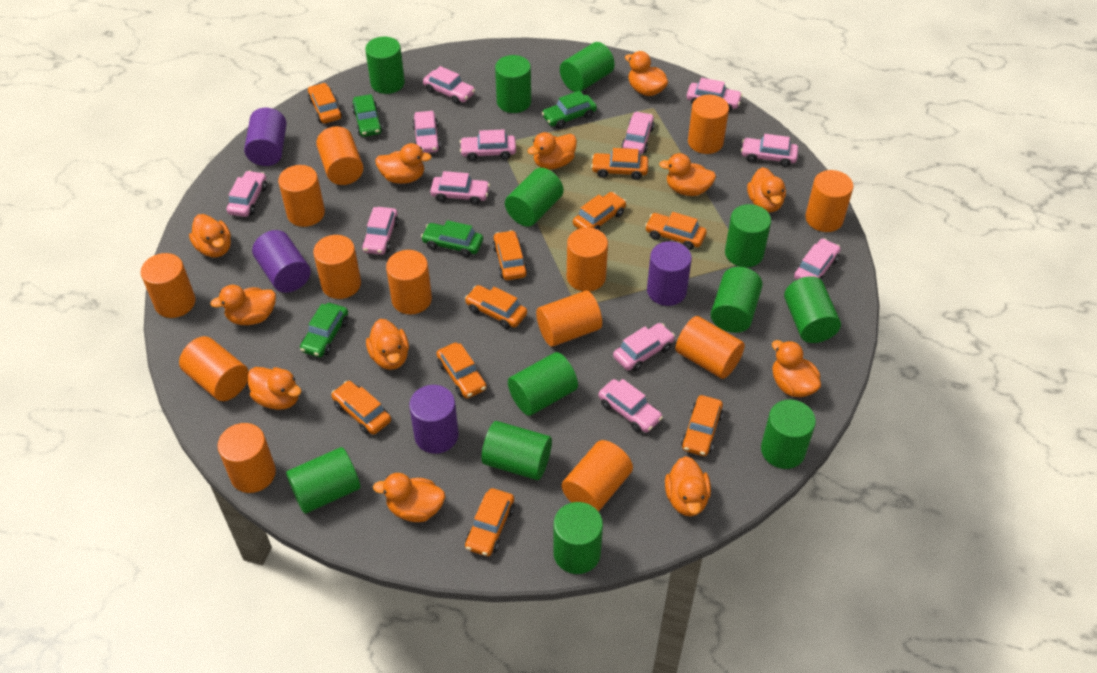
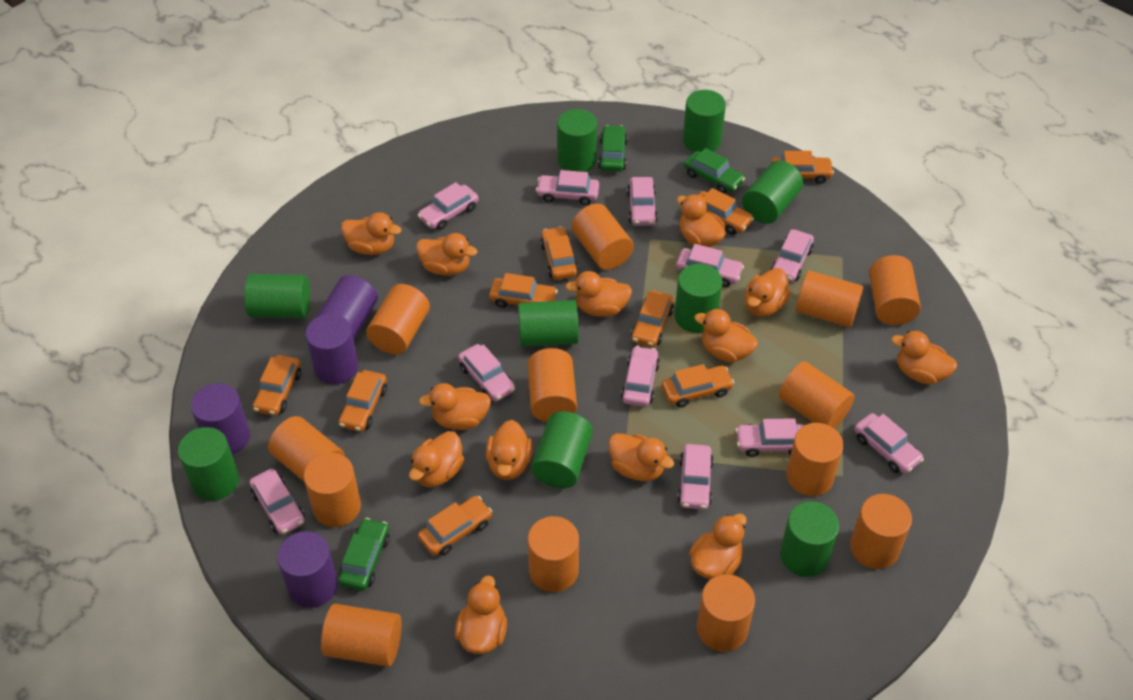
green car: 4 -> 3
green cylinder: 12 -> 9
orange car: 10 -> 9
orange duck: 12 -> 13
pink car: 12 -> 11

